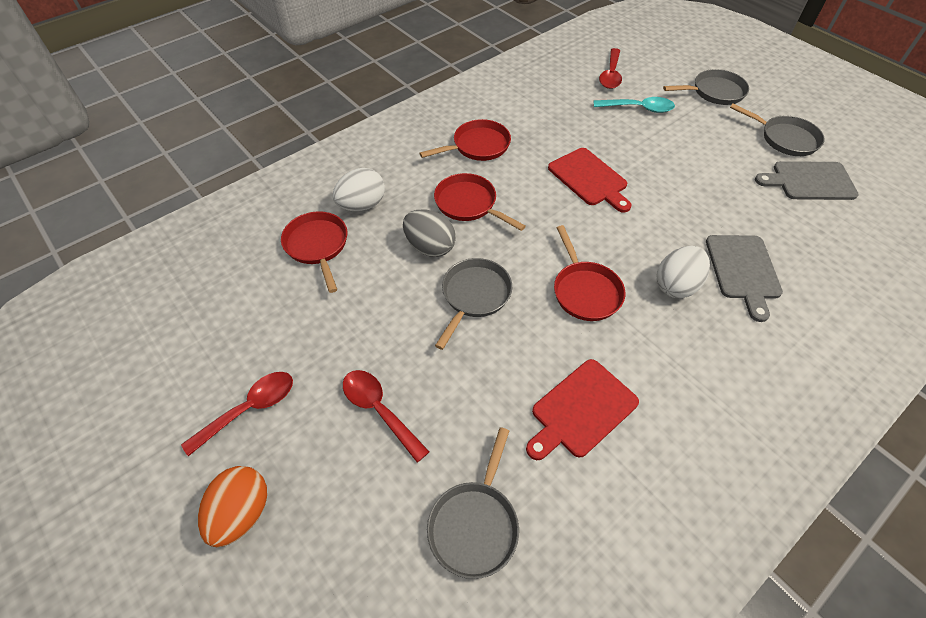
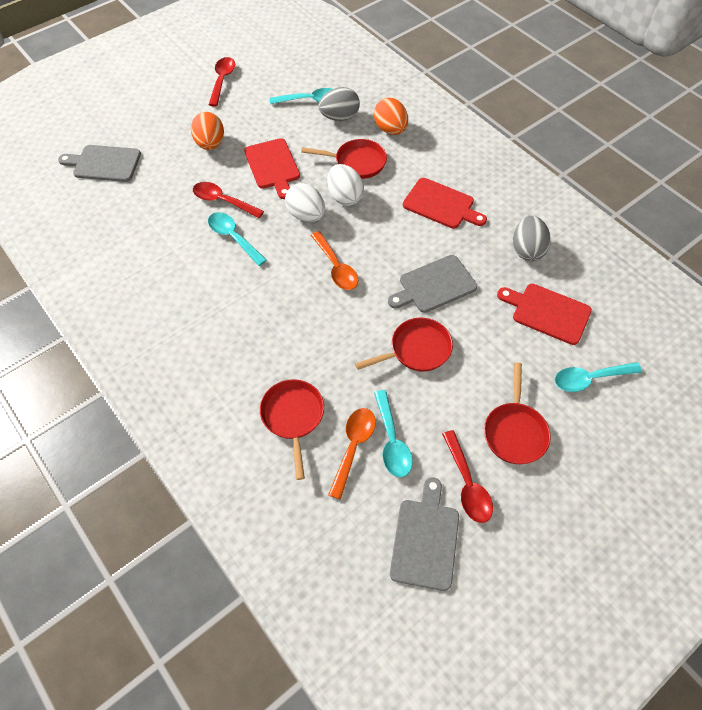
grey cutting board: 2 -> 3
grey egg: 1 -> 2
grey pan: 4 -> 0
orange egg: 1 -> 2
orange spoon: 0 -> 2
red cutting board: 2 -> 3
turquoise spoon: 1 -> 4

